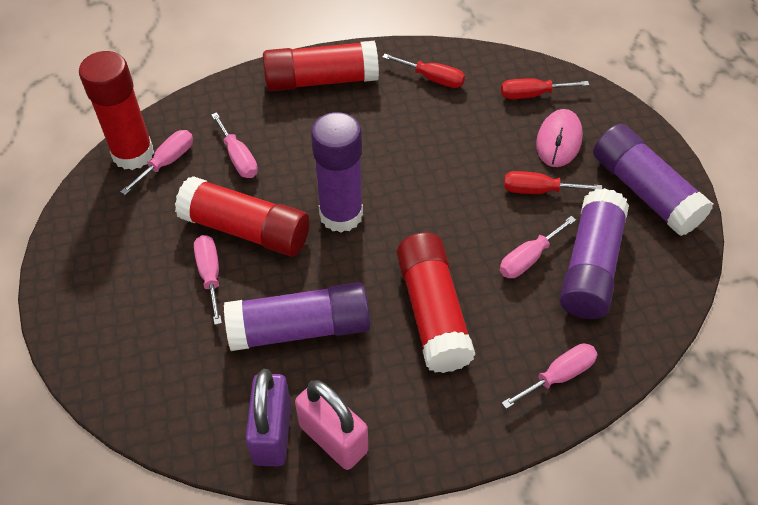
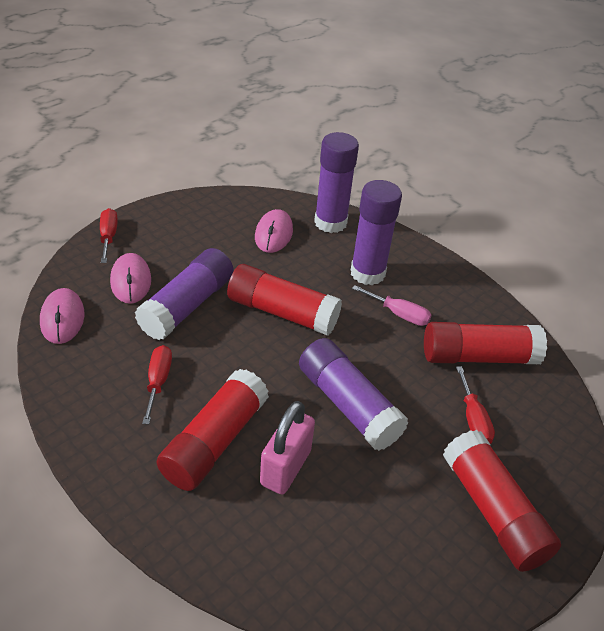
pink mouse: 1 -> 3
pink screwdriver: 5 -> 1
purple padlock: 1 -> 0

